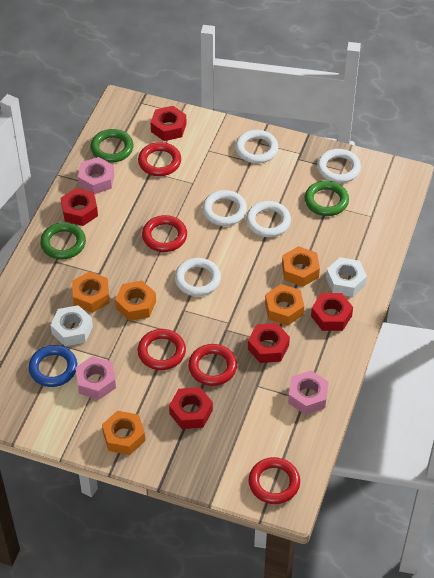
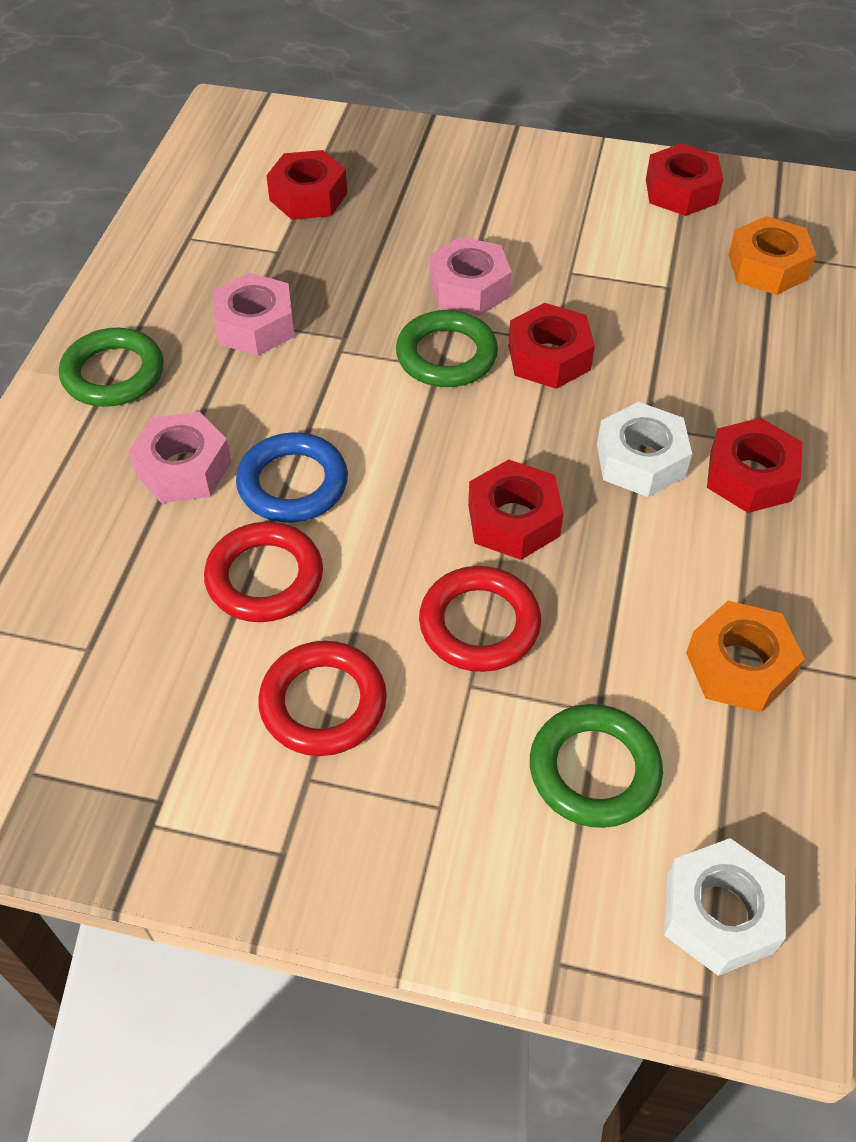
orange nut: 5 -> 2
red ring: 5 -> 3
white ring: 5 -> 0

